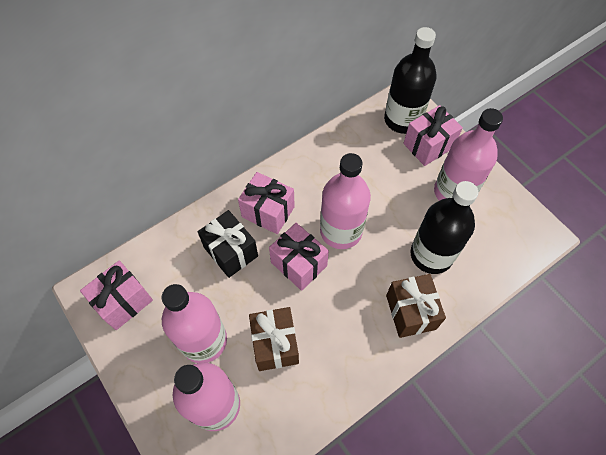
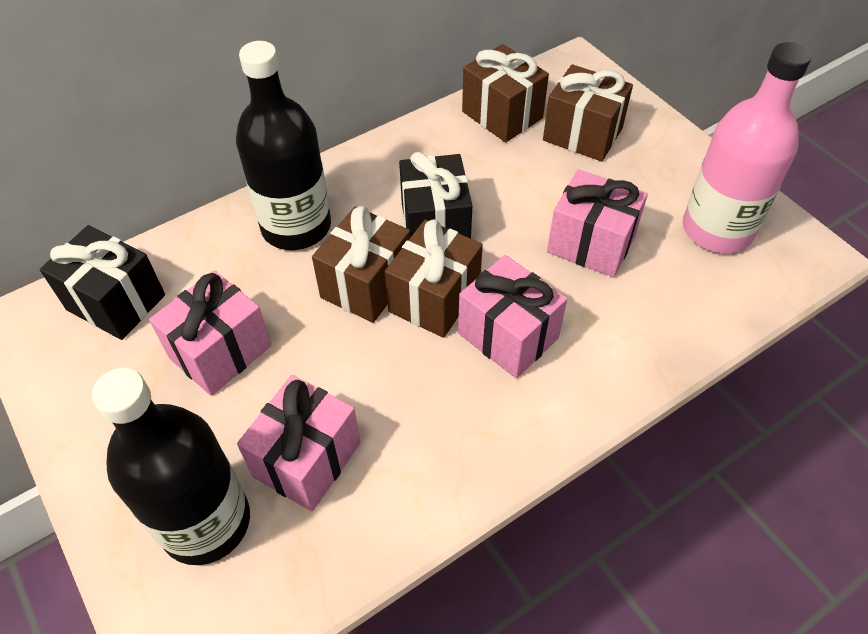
black gift: 1 -> 2
brown gift: 2 -> 4
pink bottle: 4 -> 1

